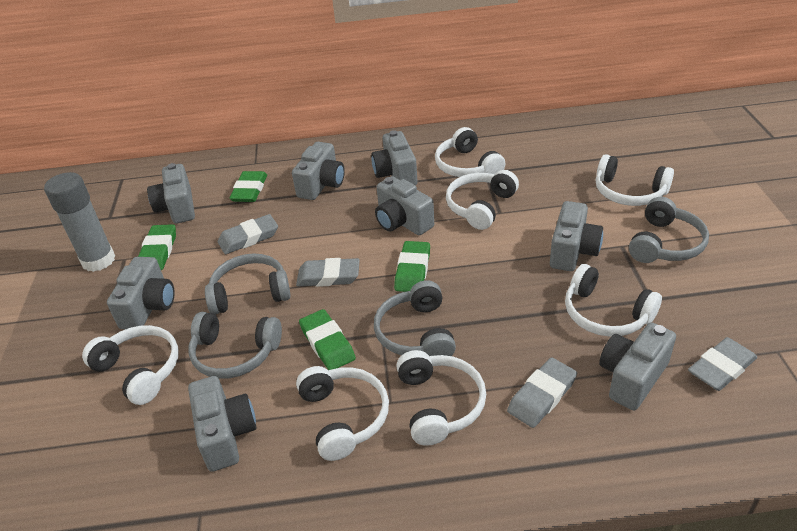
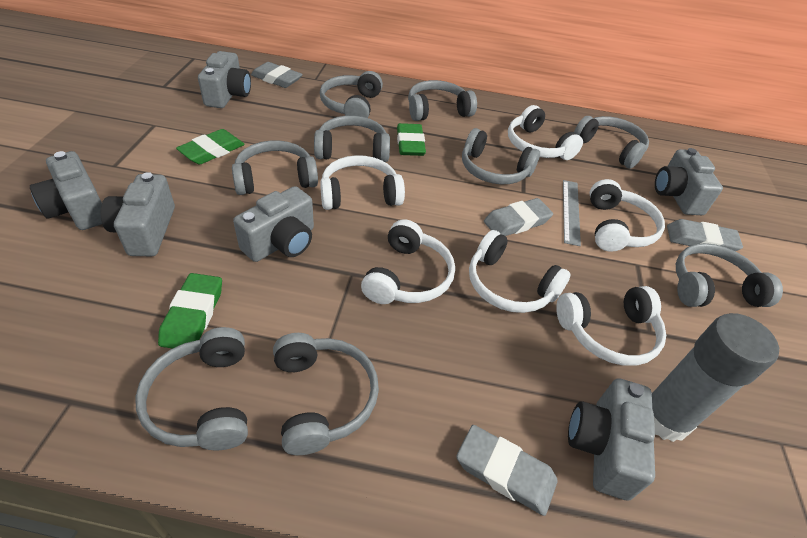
green eraser: 4 -> 3
grey camera: 8 -> 6
grey headphones: 4 -> 9
grey ruler: 0 -> 1
white headphones: 7 -> 6

